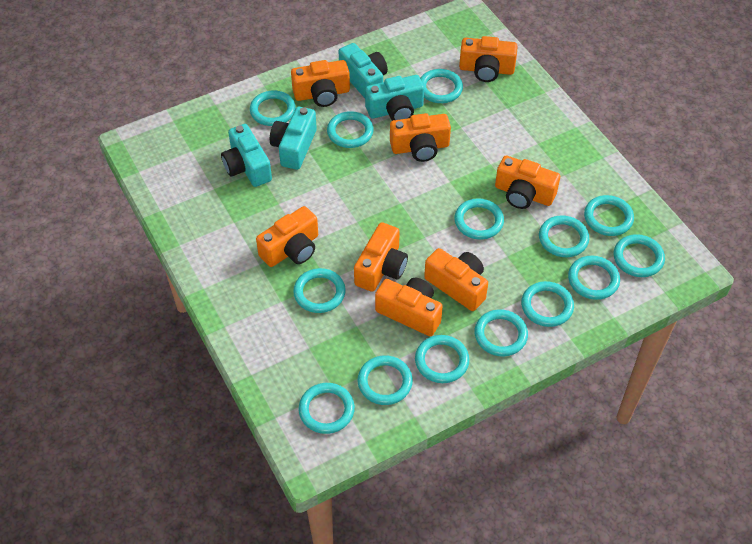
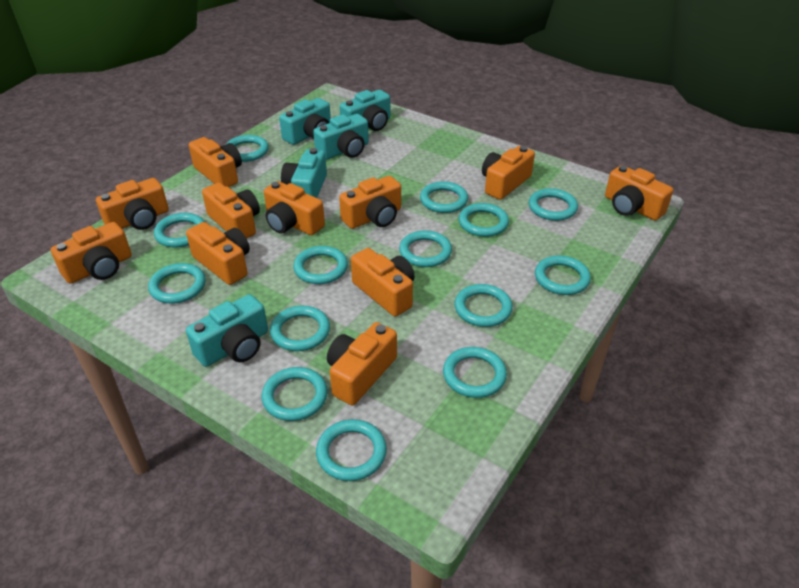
orange camera: 8 -> 11
turquoise camera: 4 -> 5

